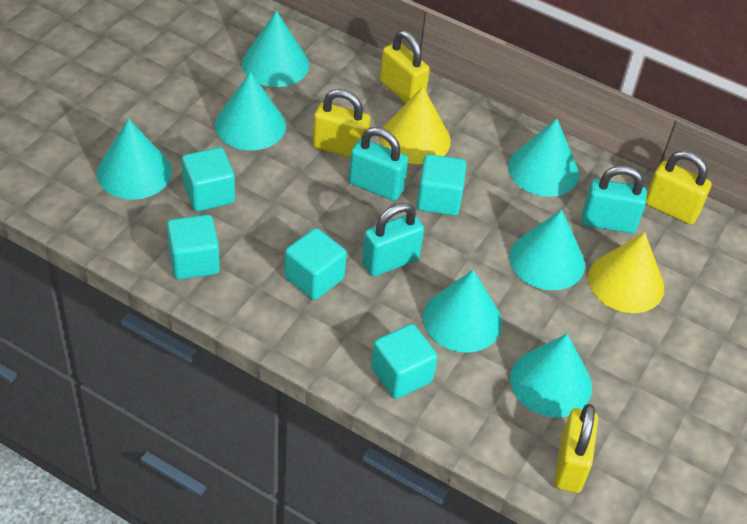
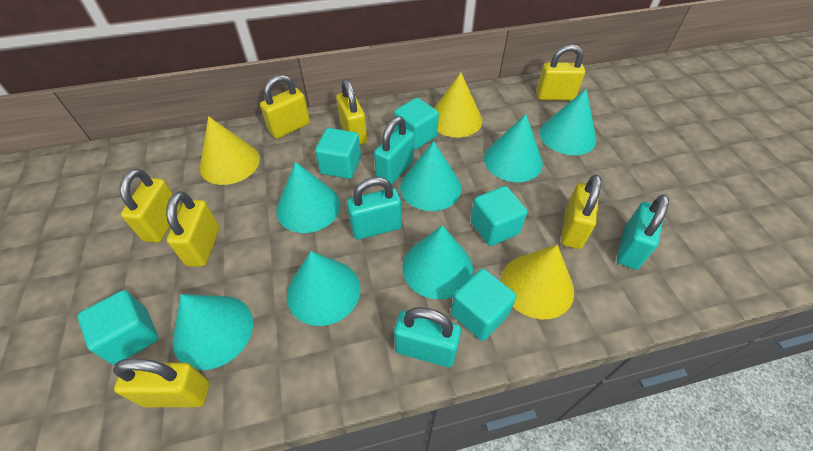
turquoise padlock: 3 -> 4
yellow cone: 2 -> 3
yellow padlock: 4 -> 7

